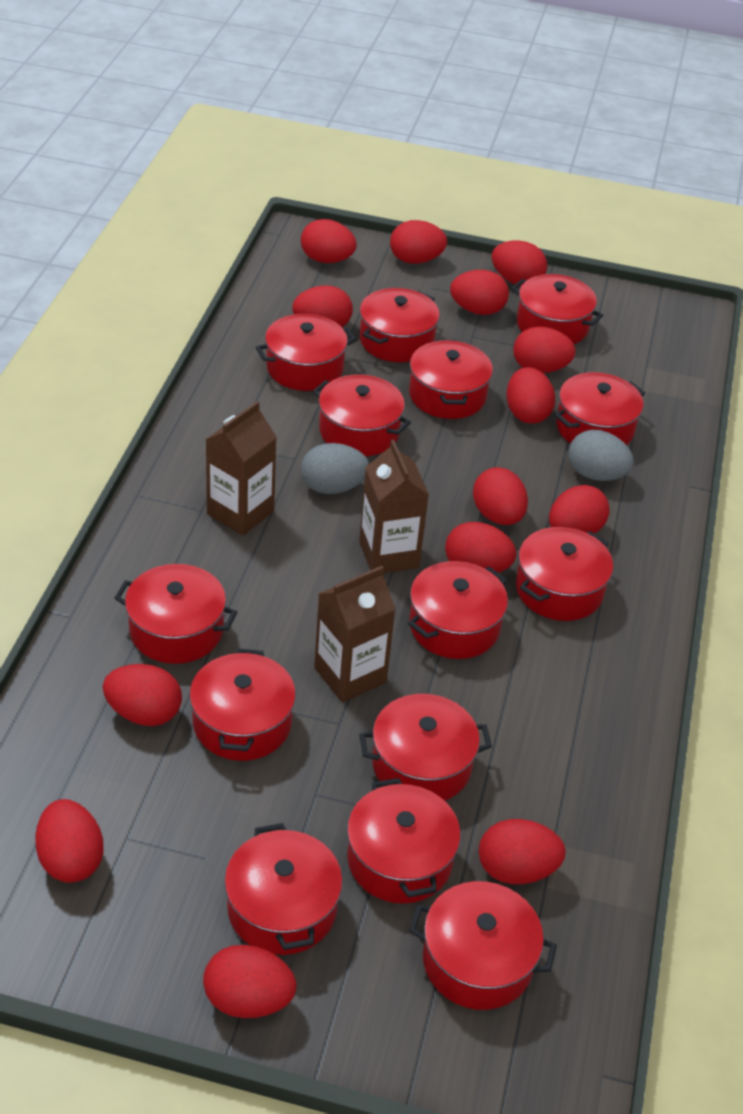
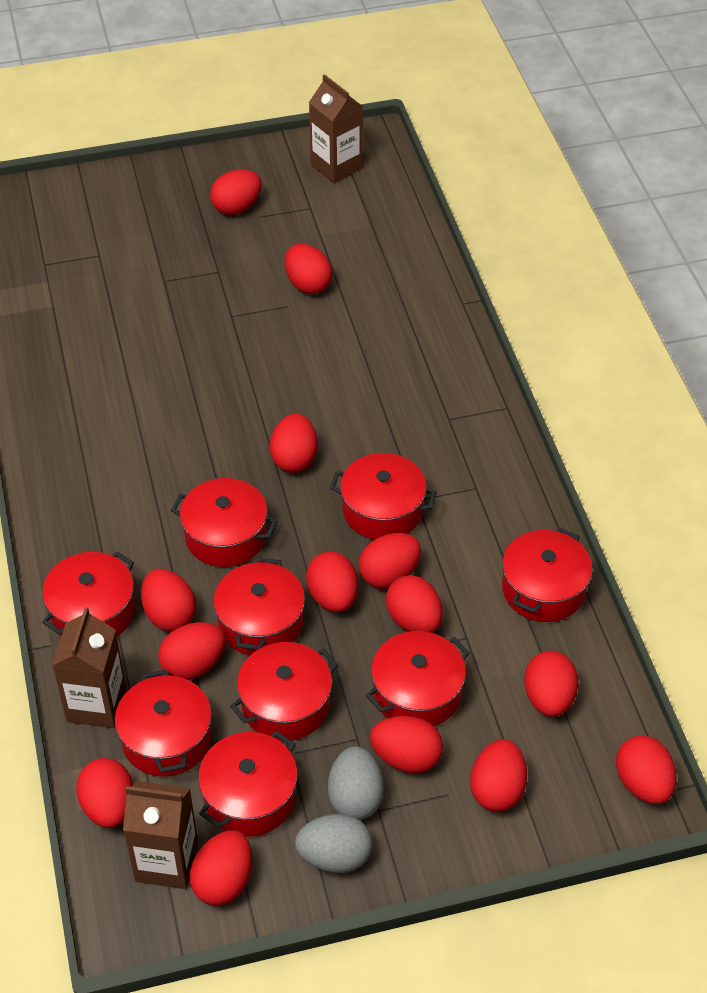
red pot: 14 -> 9

